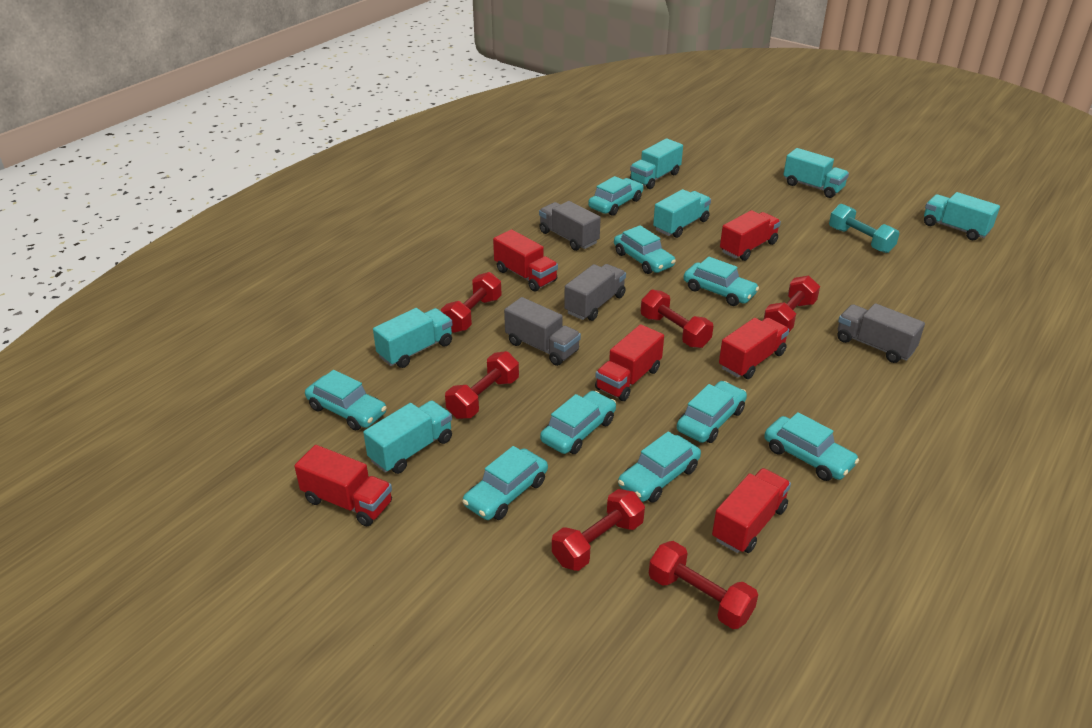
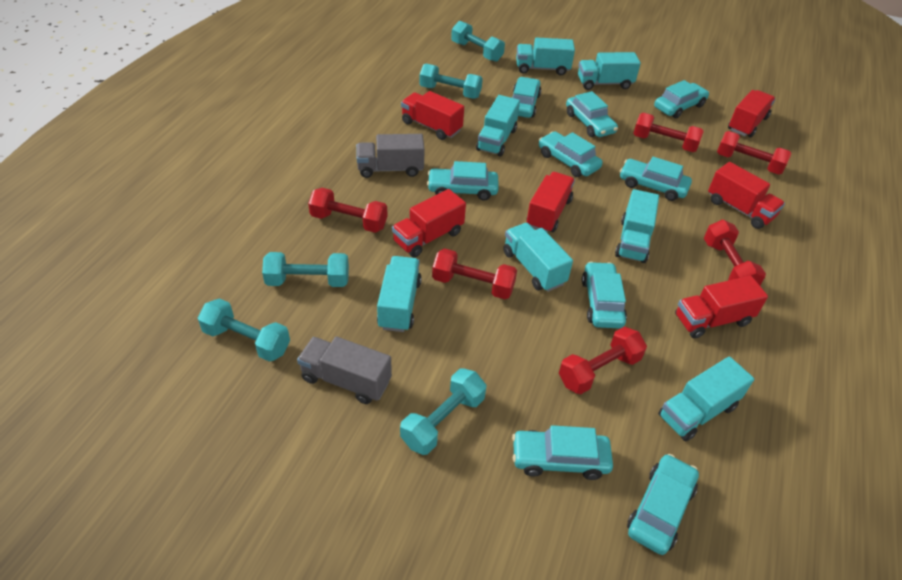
grey truck: 4 -> 2
turquoise dumbbell: 1 -> 5
turquoise truck: 6 -> 7

